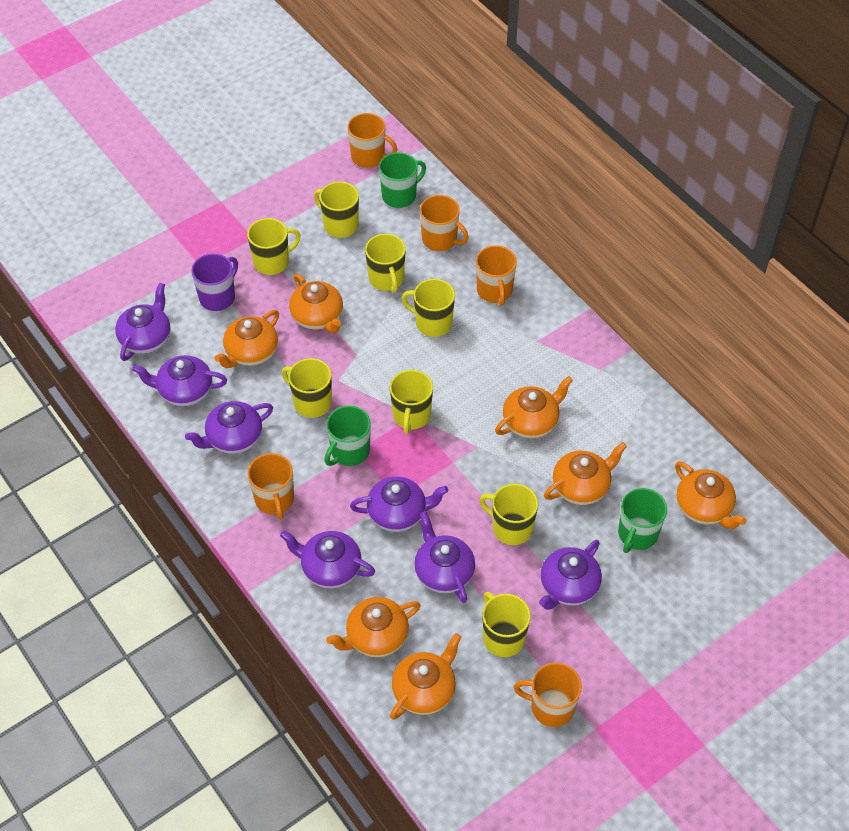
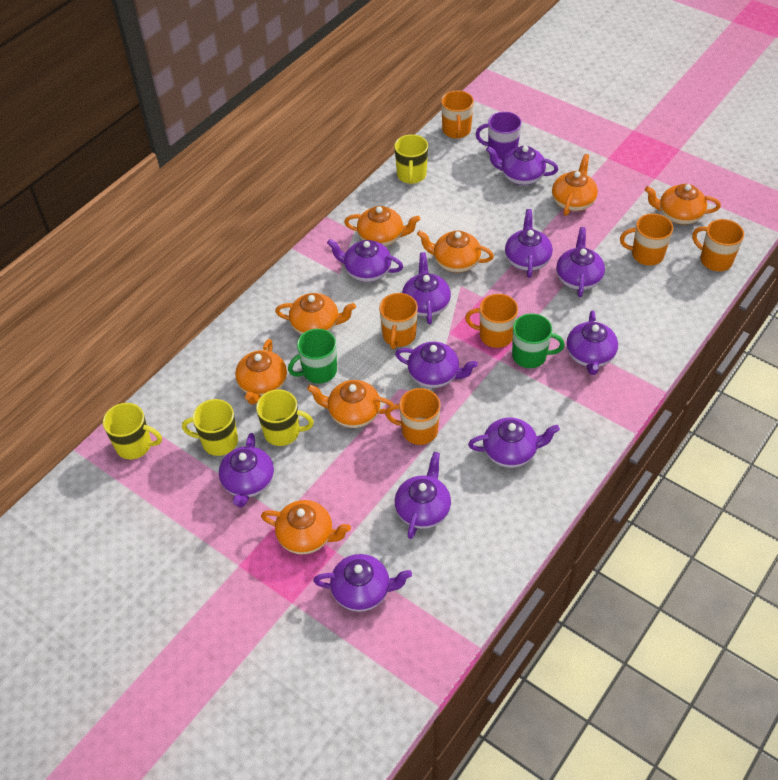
green mug: 3 -> 2
orange mug: 5 -> 6
orange teapot: 7 -> 8
purple teapot: 7 -> 11
yellow mug: 8 -> 4

